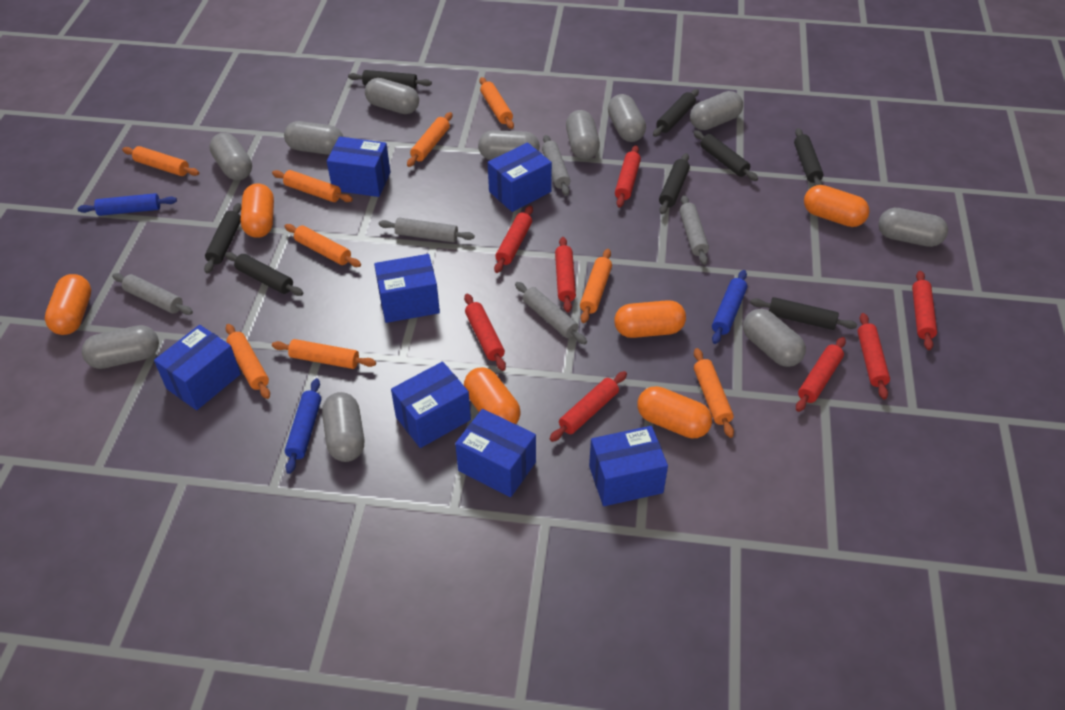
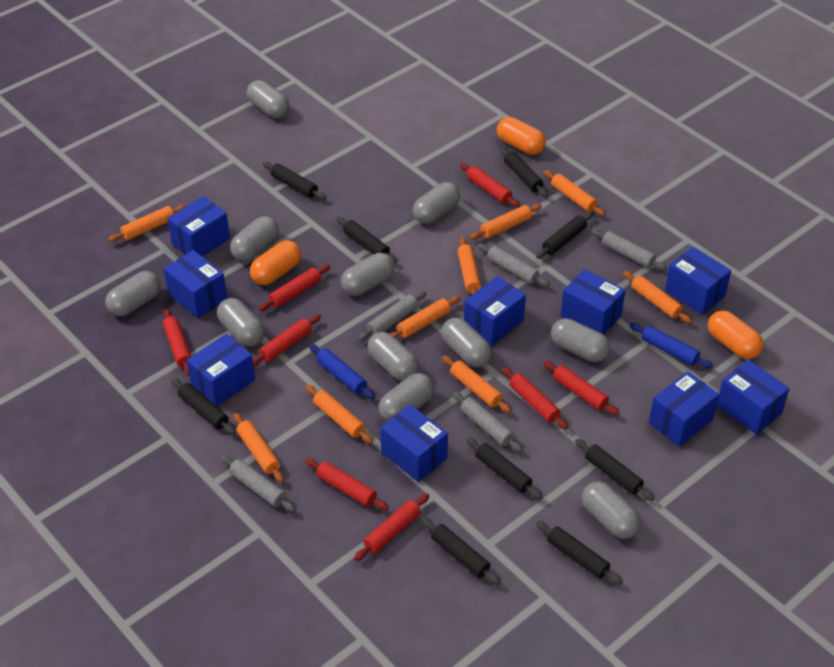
black rolling pin: 8 -> 9
blue box: 7 -> 9
blue rolling pin: 3 -> 2
orange capsule: 6 -> 3

